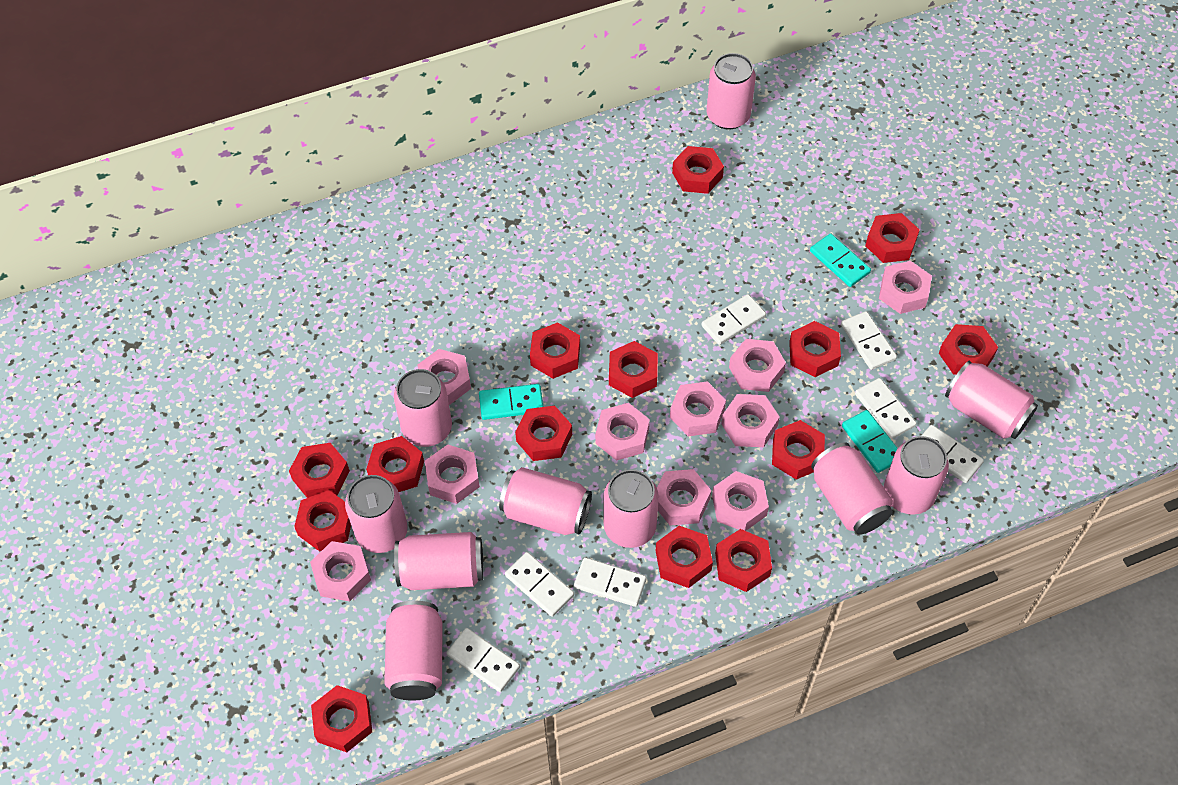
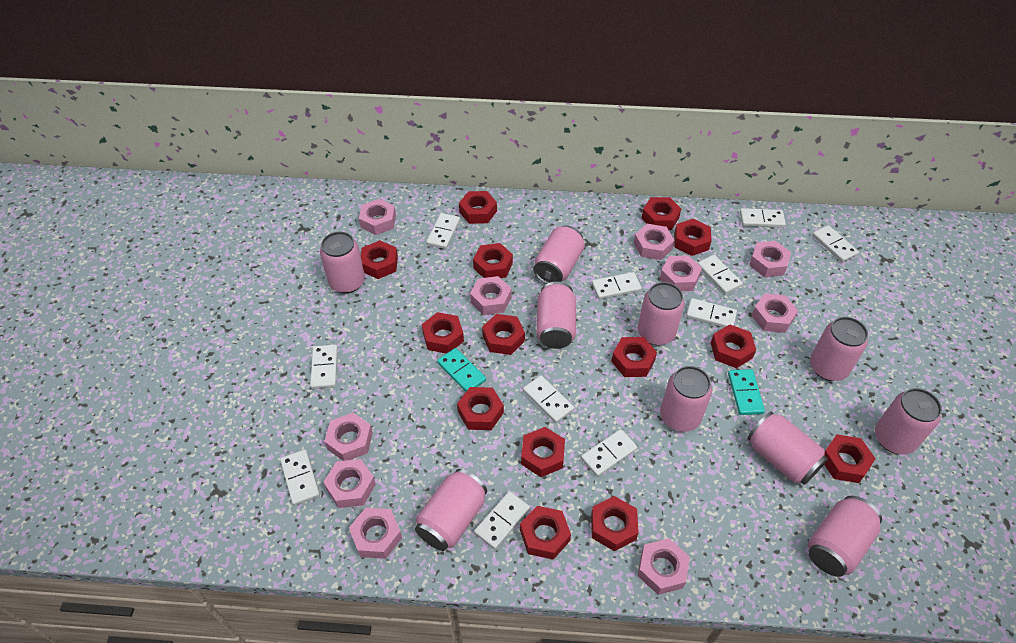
turquoise domino: 3 -> 2
white domino: 7 -> 11

